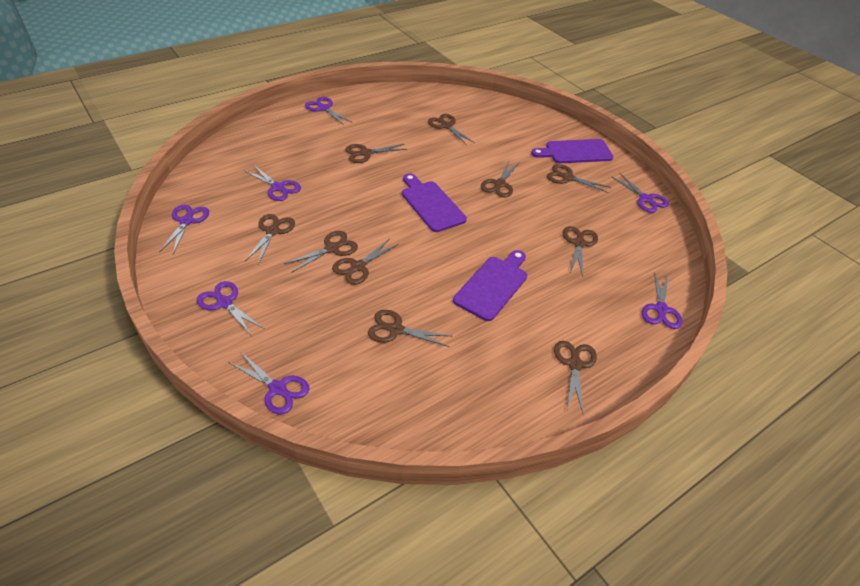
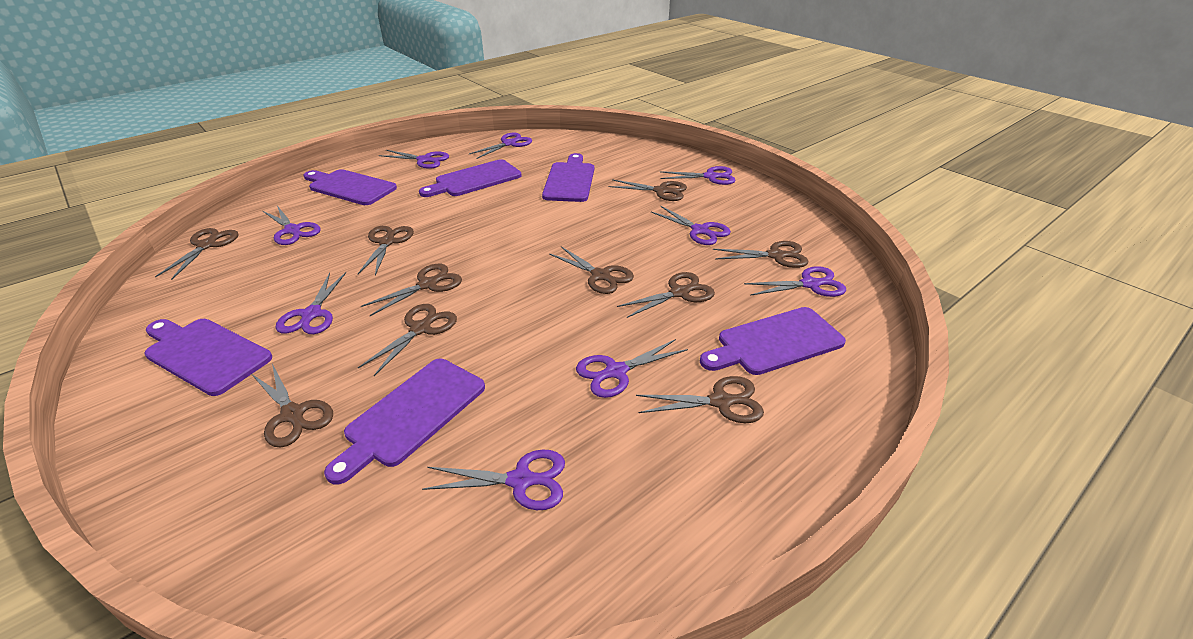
purple cutting board: 3 -> 6
purple scissors: 7 -> 9

